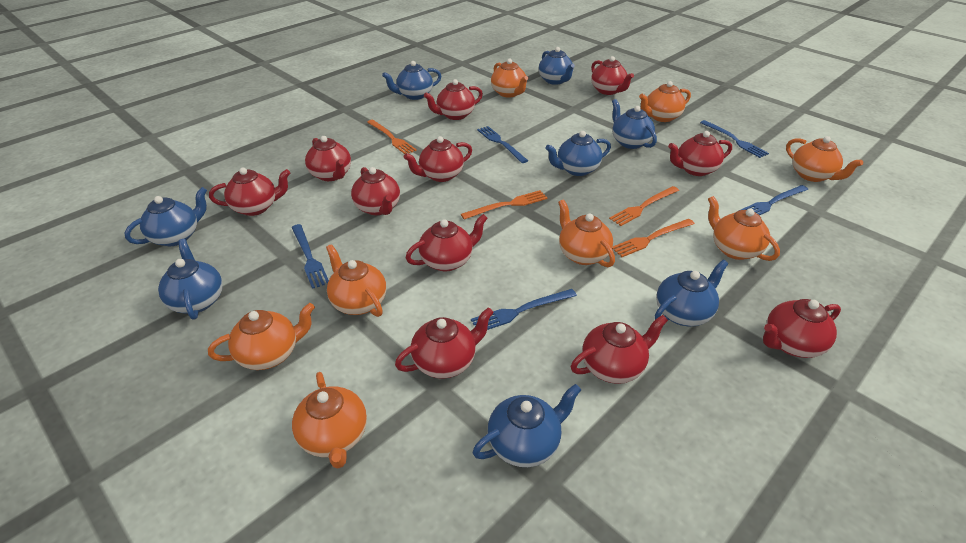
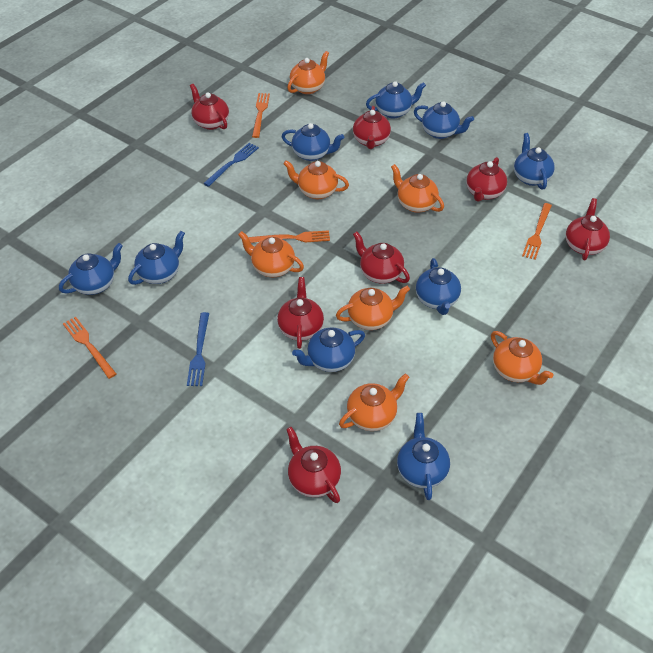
blue fork: 5 -> 2
blue teapot: 8 -> 9
orange teapot: 8 -> 7
red teapot: 11 -> 7

